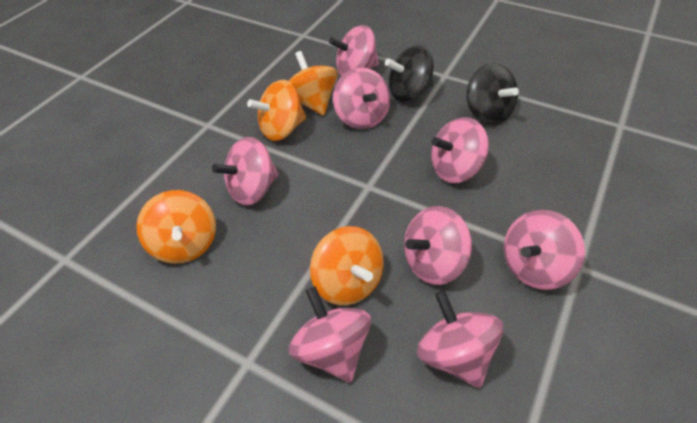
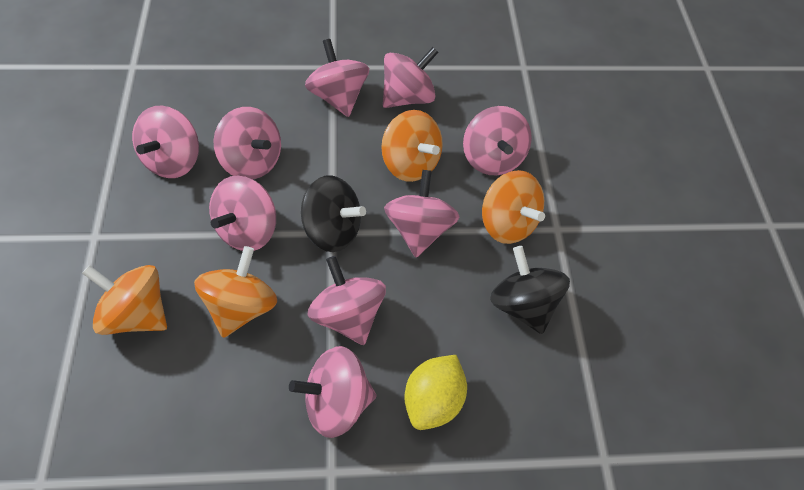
pink spinning top: 8 -> 9
yellow lemon: 0 -> 1

